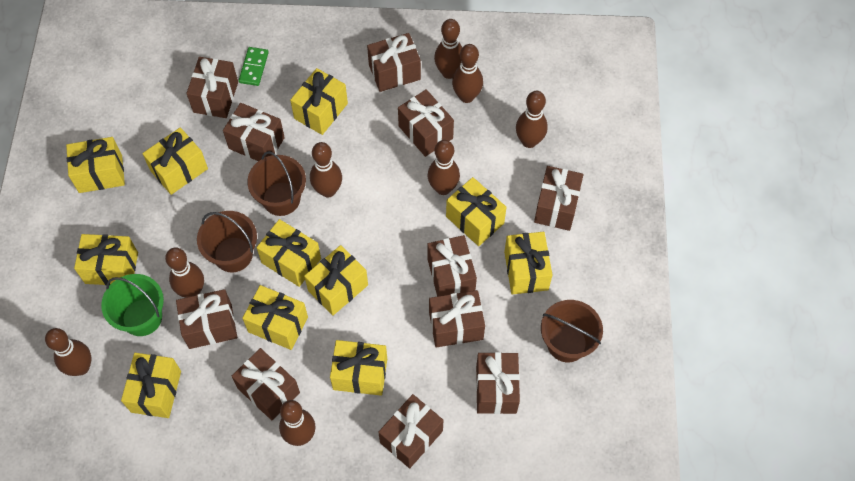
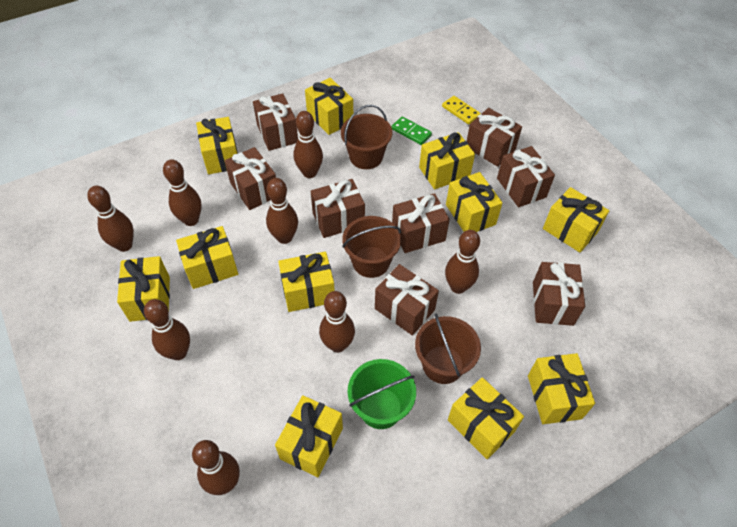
brown gift: 11 -> 8
yellow domino: 0 -> 1

